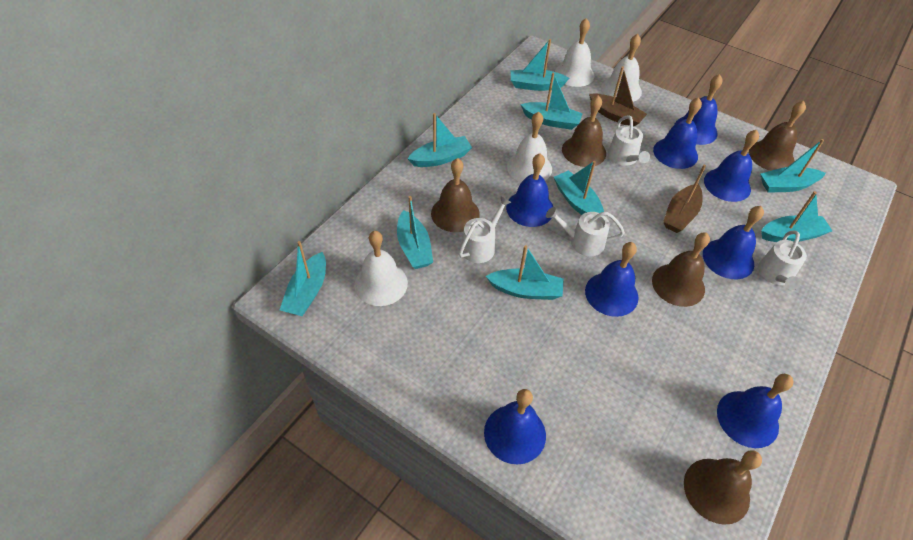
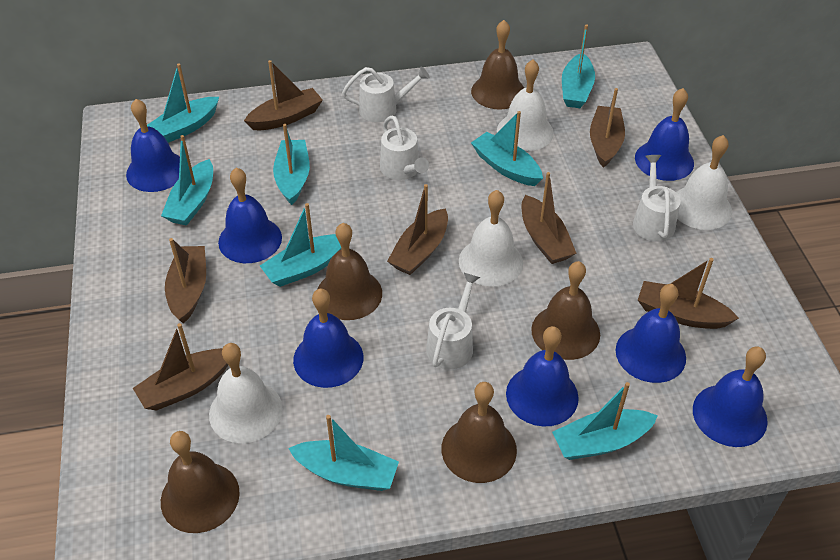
blue bell: 8 -> 7
brown boat: 2 -> 7
turquoise boat: 9 -> 8

